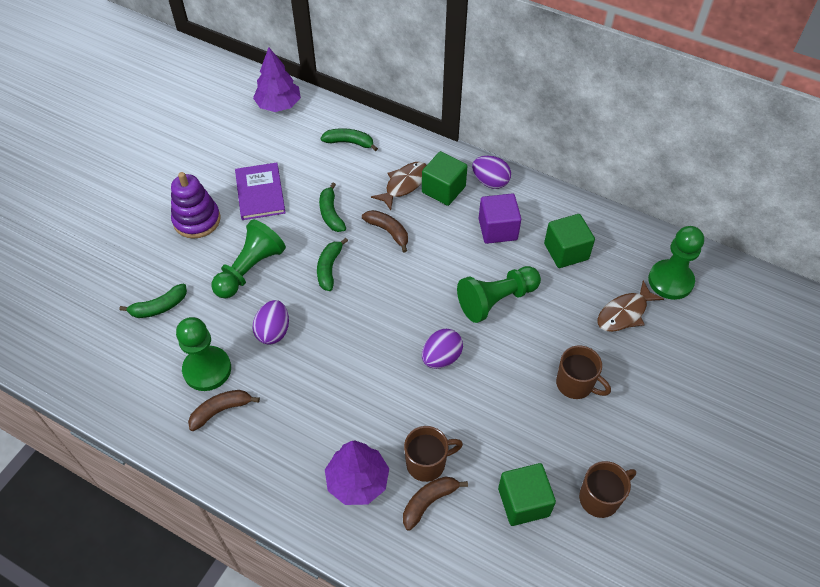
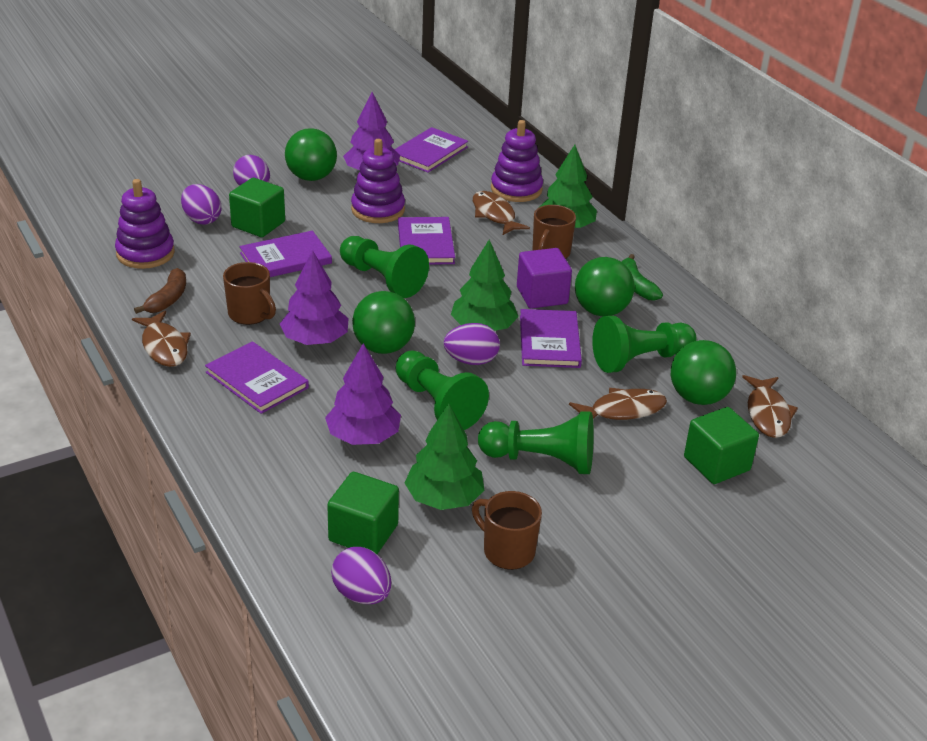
brown banana: 3 -> 1
brown fish: 2 -> 4
green ball: 0 -> 4
green banana: 4 -> 1
green tree: 0 -> 3
purple book: 1 -> 5
purple egg: 3 -> 4
purple stacking toy: 1 -> 3
purple tree: 2 -> 3

